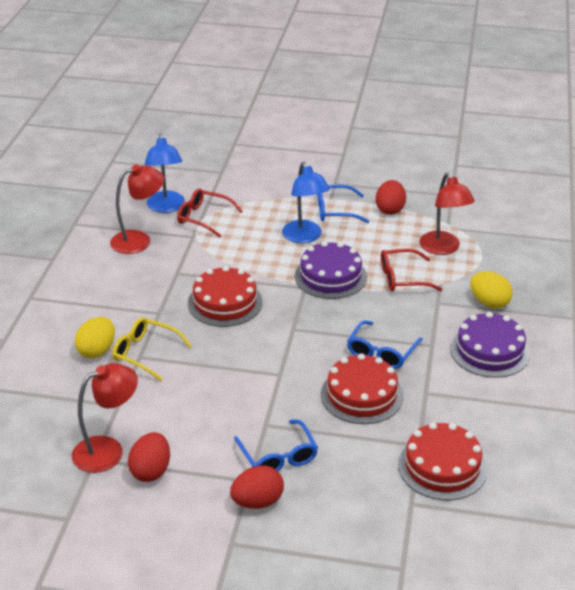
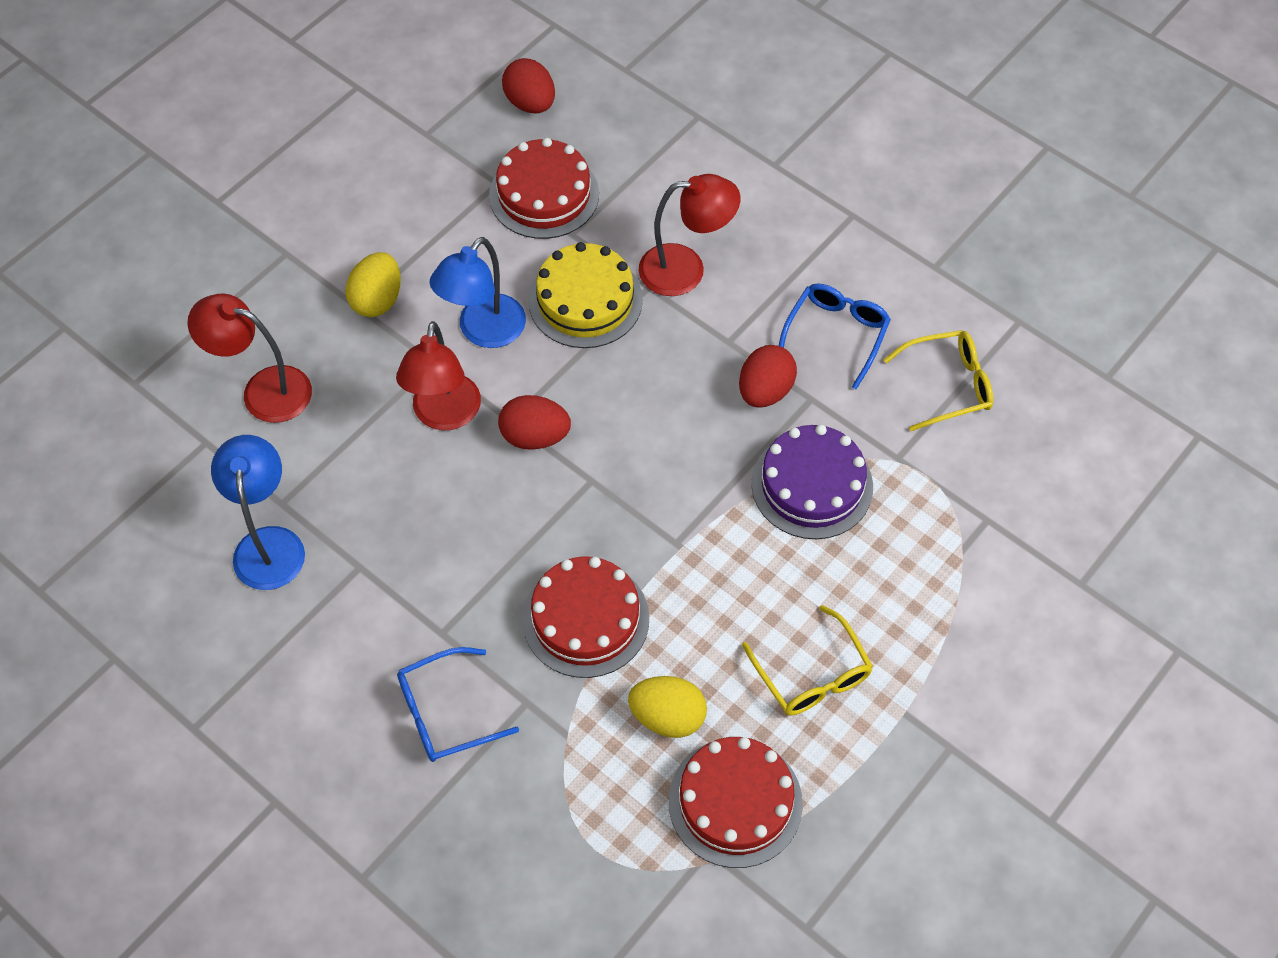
blue glasses: 3 -> 2
purple cake: 2 -> 1
red glasses: 2 -> 0
yellow cake: 0 -> 1
yellow glasses: 1 -> 2

